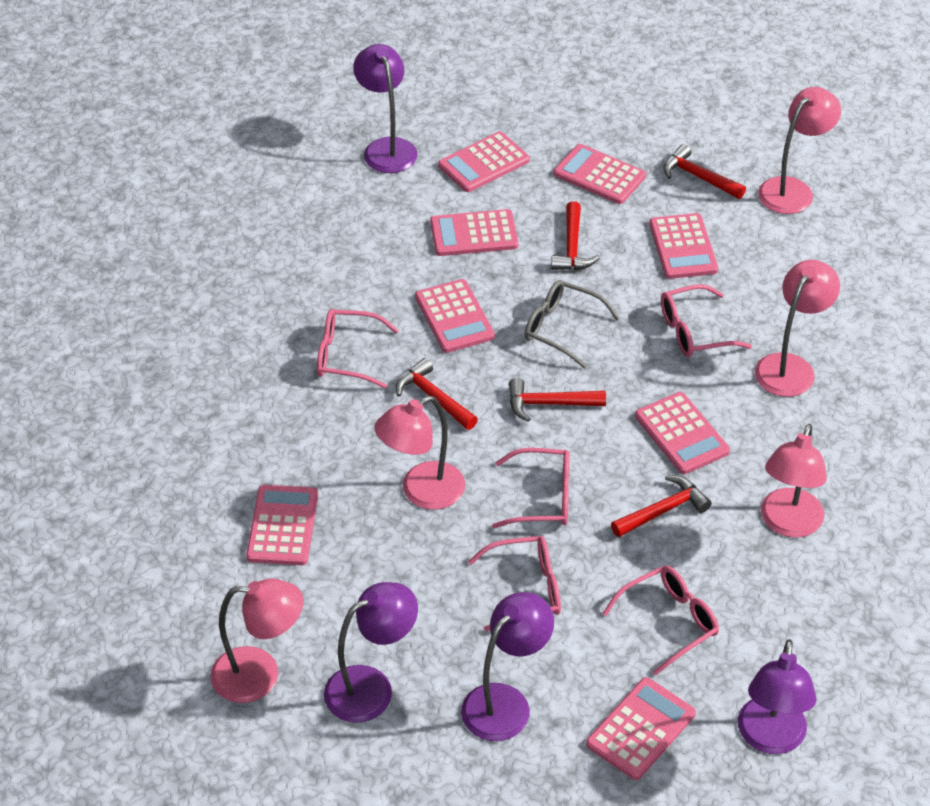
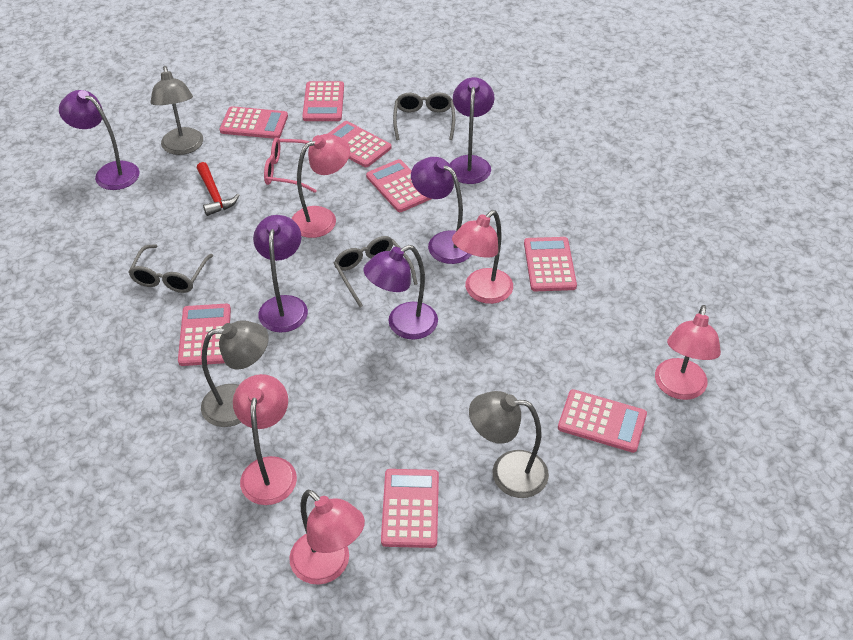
grey glasses: 1 -> 3
grey lamp: 0 -> 3
pink glasses: 5 -> 1
purple lamp: 4 -> 5
red hammer: 5 -> 1

